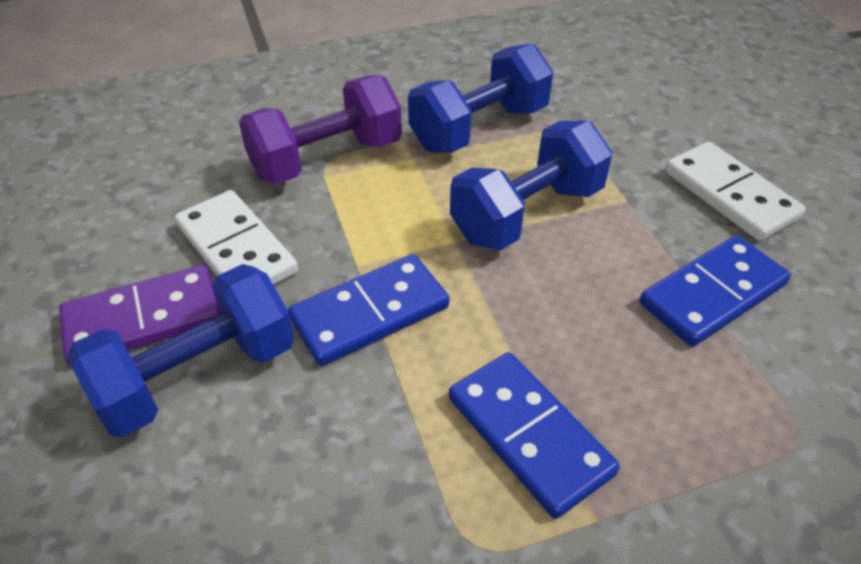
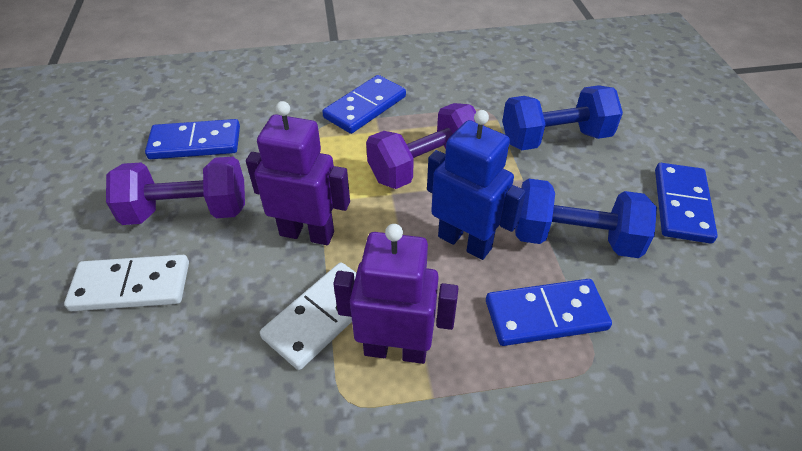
blue domino: 3 -> 4
blue dumbbell: 3 -> 2
blue robot: 0 -> 1
purple domino: 1 -> 0
purple dumbbell: 1 -> 2
purple robot: 0 -> 2

